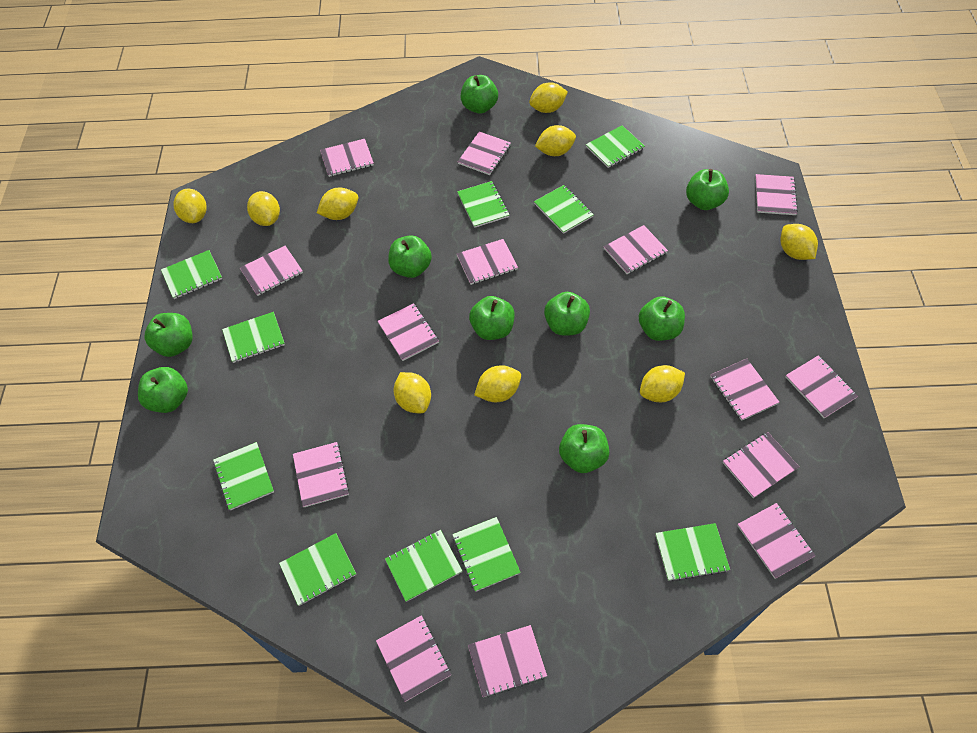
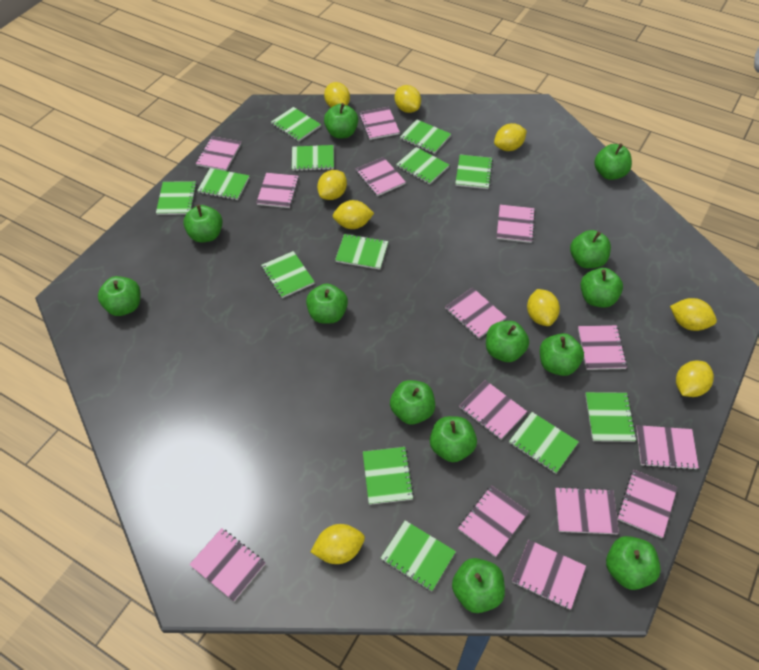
green apple: 9 -> 13
green notebook: 10 -> 13

